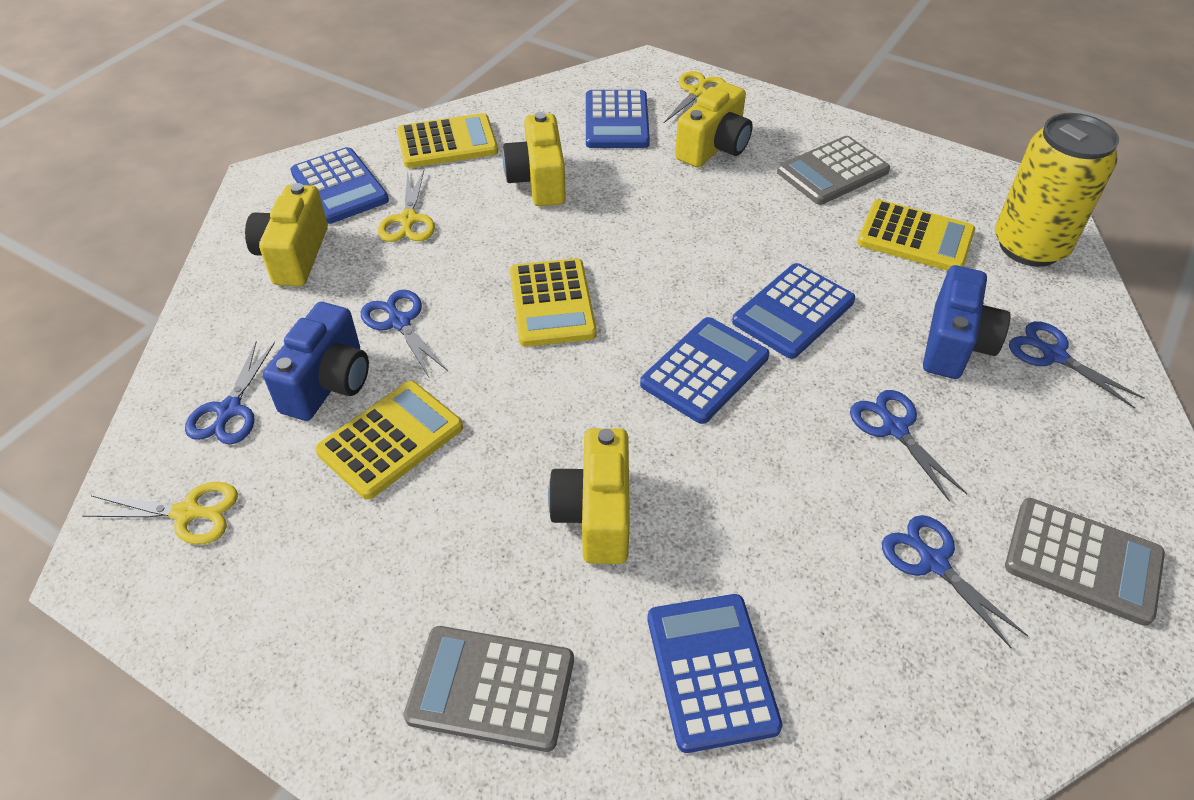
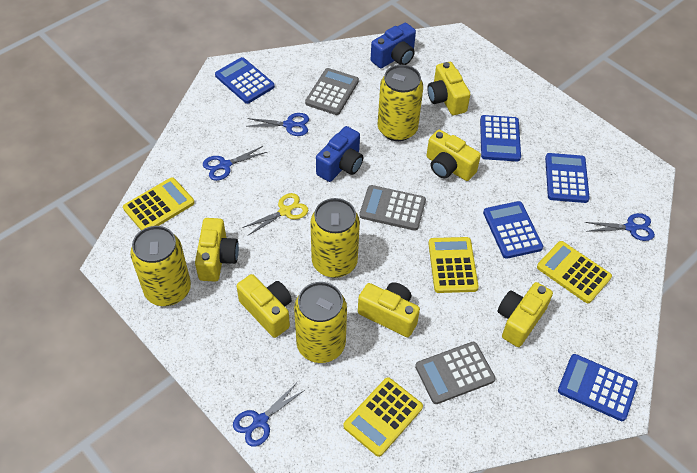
blue scissors: 5 -> 4
yellow camera: 4 -> 6
yellow can: 1 -> 4
yellow scissors: 3 -> 1

